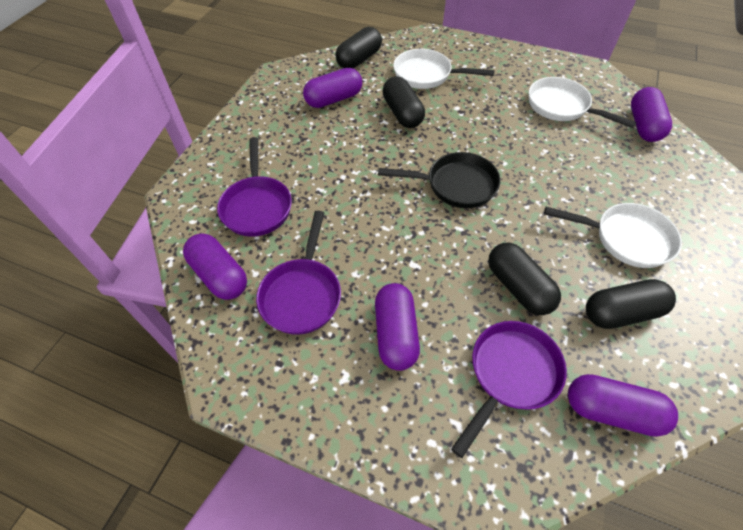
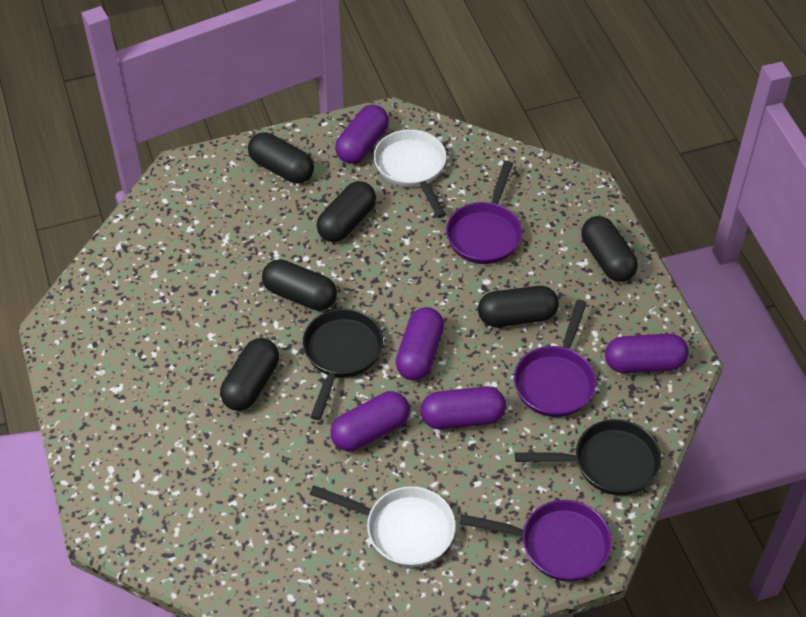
black capsule: 4 -> 6
black pan: 1 -> 2
white pan: 3 -> 2

